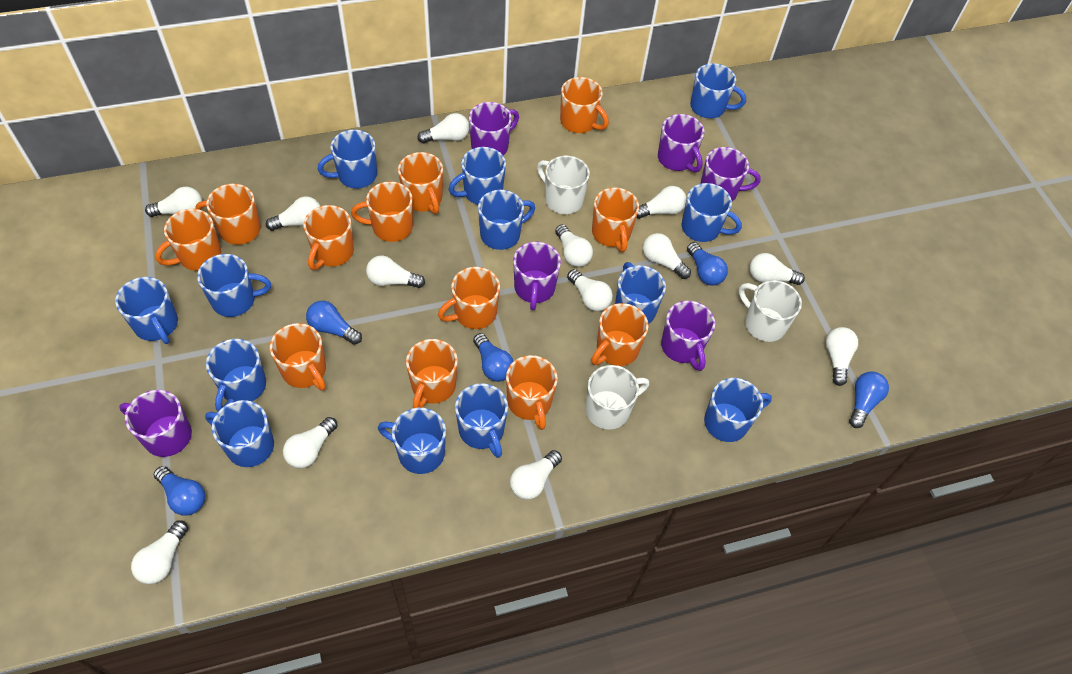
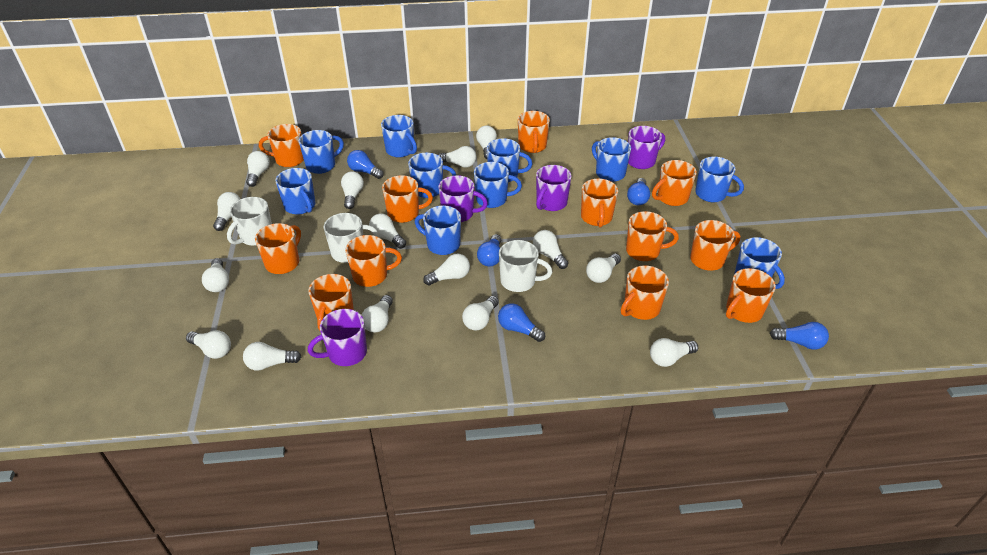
blue mug: 13 -> 10
purple mug: 6 -> 4
white light bulb: 13 -> 15

